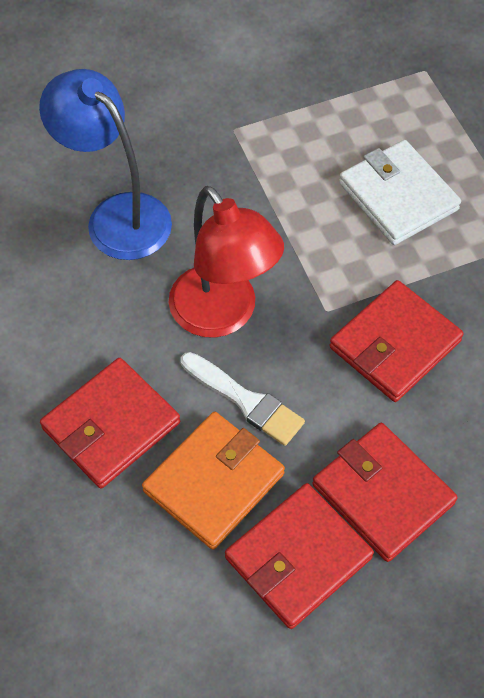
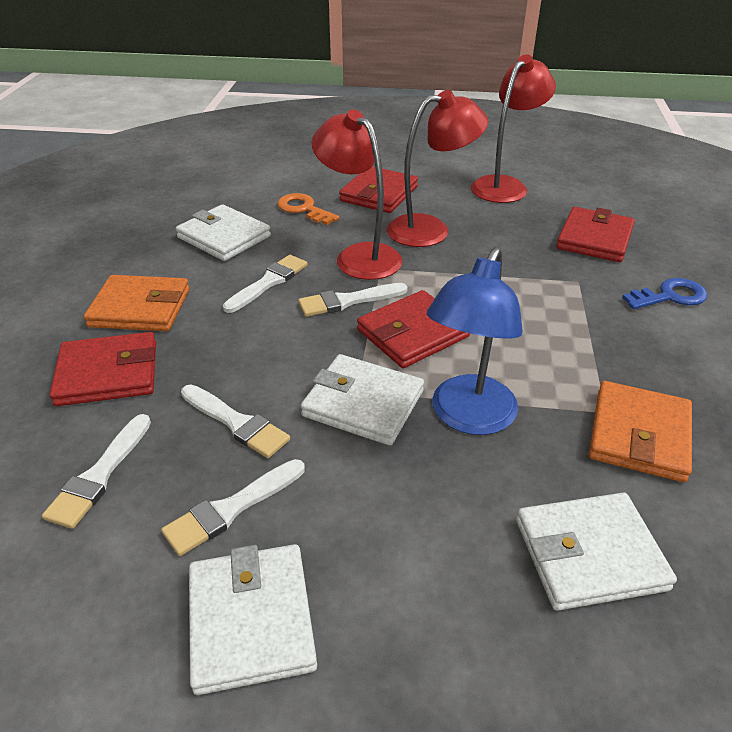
blue key: 0 -> 1
orange key: 0 -> 1
orange wallet: 1 -> 2
red lamp: 1 -> 3
white brush: 1 -> 5
white wallet: 1 -> 4

